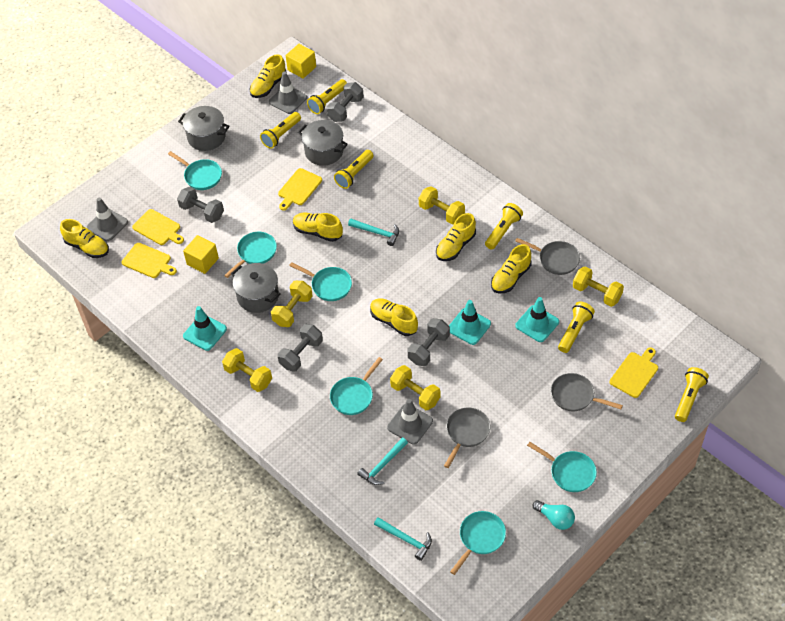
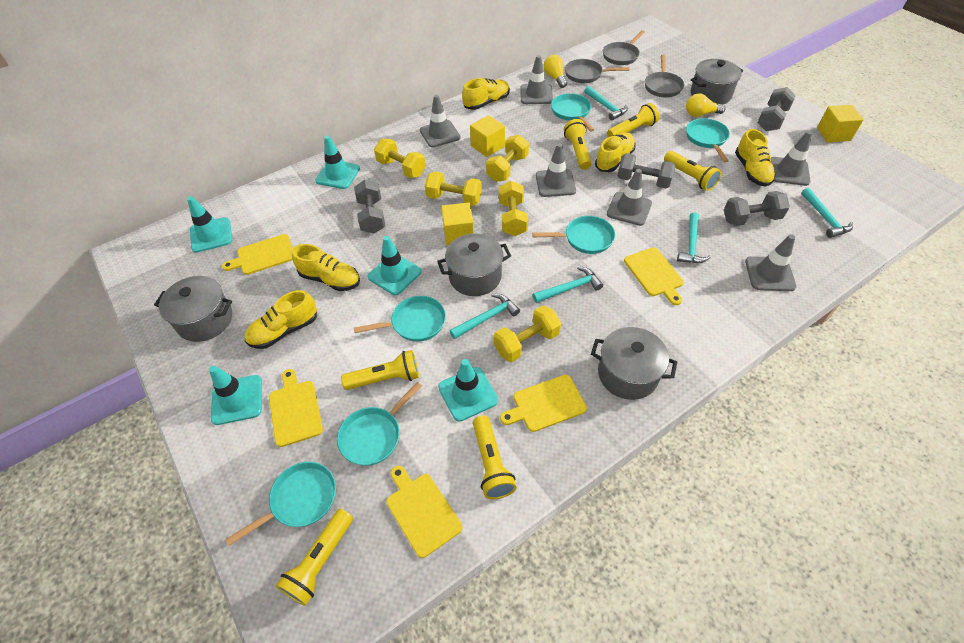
grey pot: 3 -> 4
grey traffic cone: 3 -> 6
turquoise hammer: 3 -> 5
turquoise light bulb: 1 -> 0
turquoise traffic cone: 3 -> 5
yellow cube: 2 -> 3
yellow cutting board: 4 -> 5
yellow light bulb: 0 -> 2
yellow shoe: 6 -> 5

